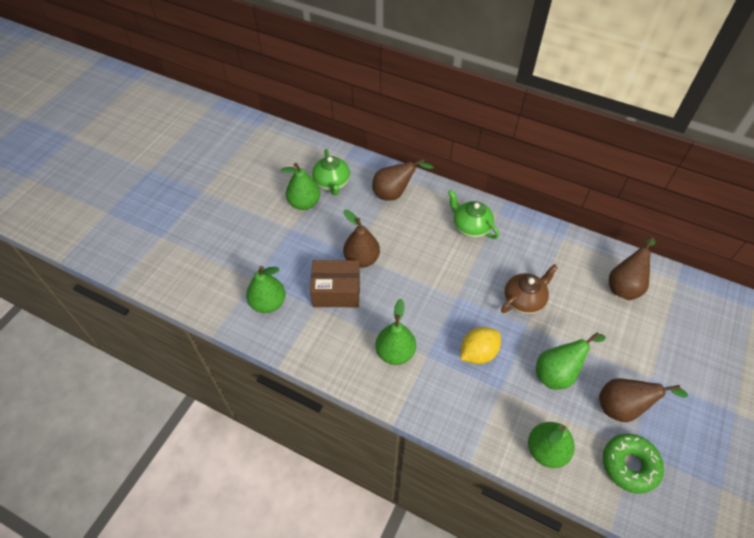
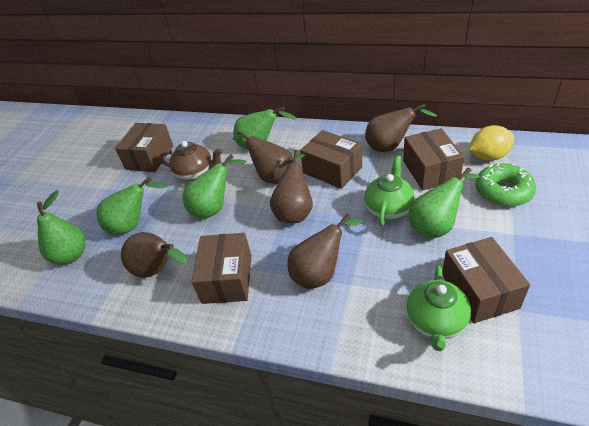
brown box: 1 -> 5
brown pear: 4 -> 5

